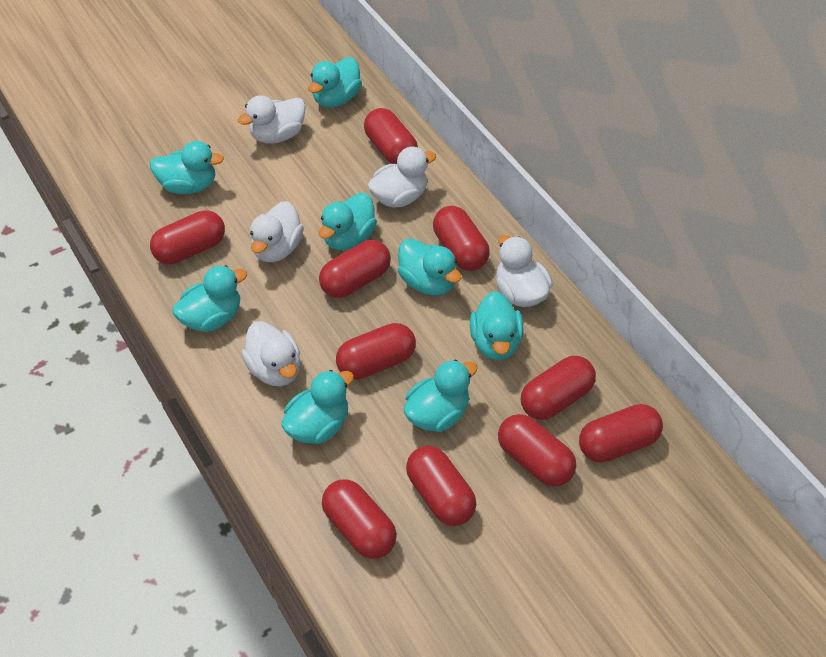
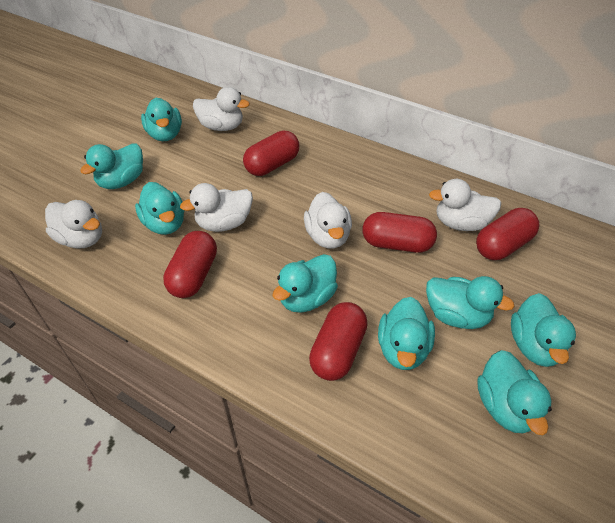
red capsule: 10 -> 5

